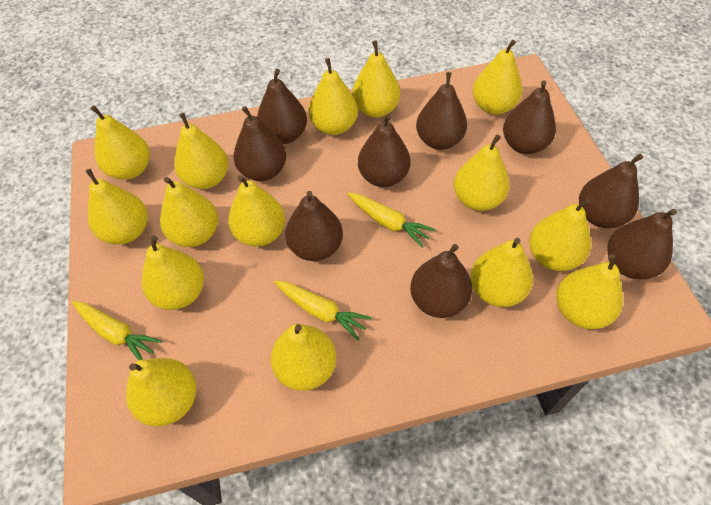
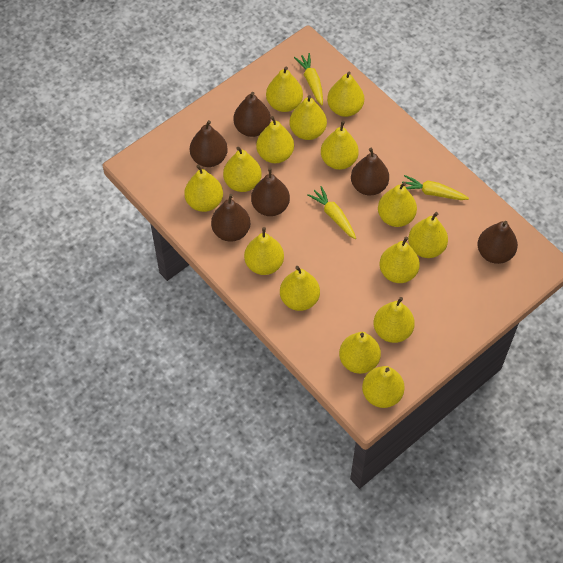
brown pear: 9 -> 6

